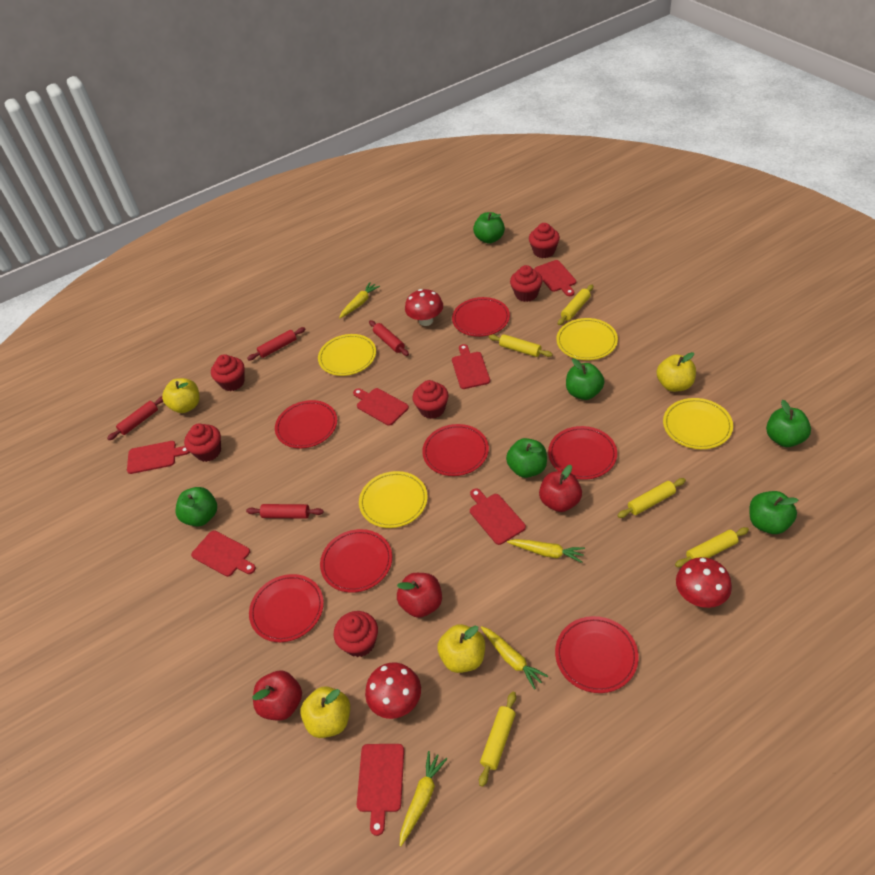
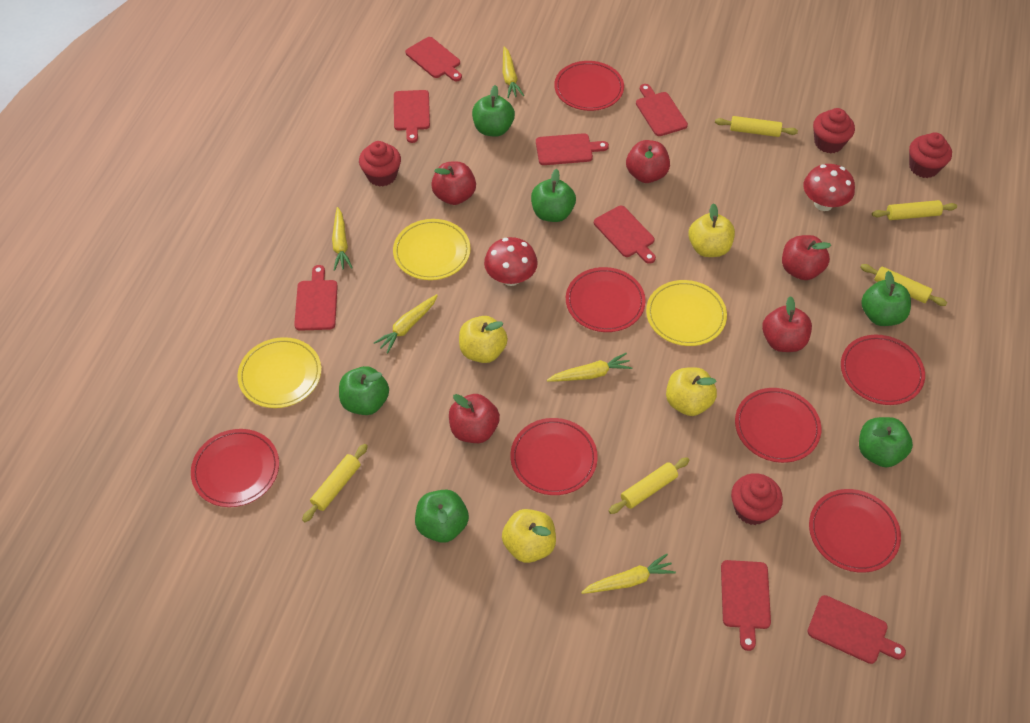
red apple: 3 -> 5
red cupcake: 6 -> 4
red cutting board: 7 -> 8
red mushroom: 3 -> 2
red rolling pin: 4 -> 0
yellow carrot: 4 -> 5
yellow plate: 4 -> 3

